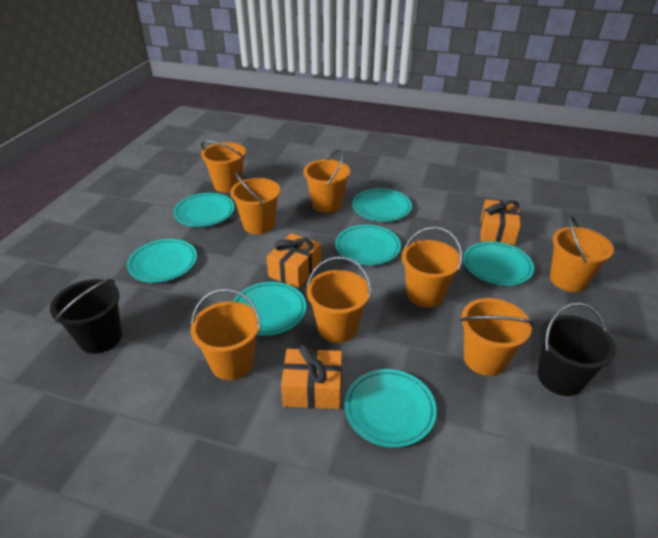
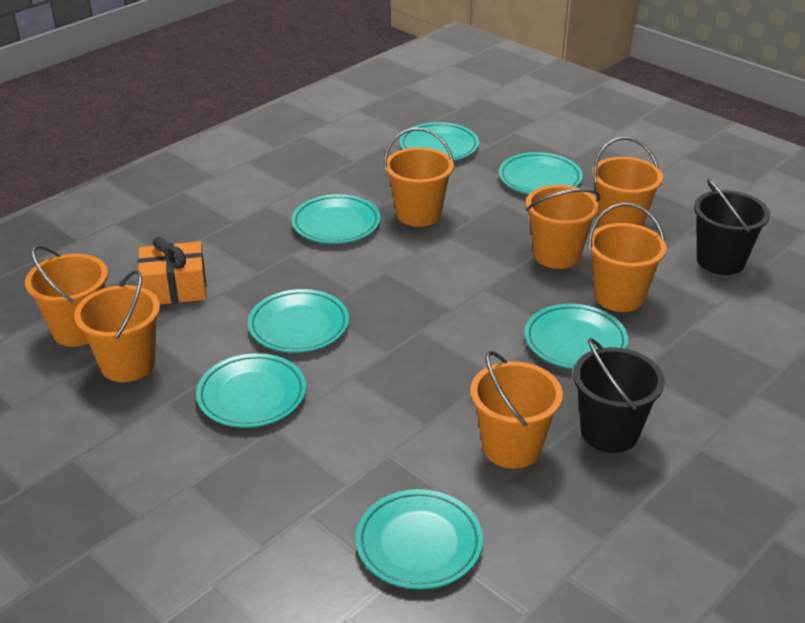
orange bucket: 8 -> 7
orange gift: 3 -> 1

